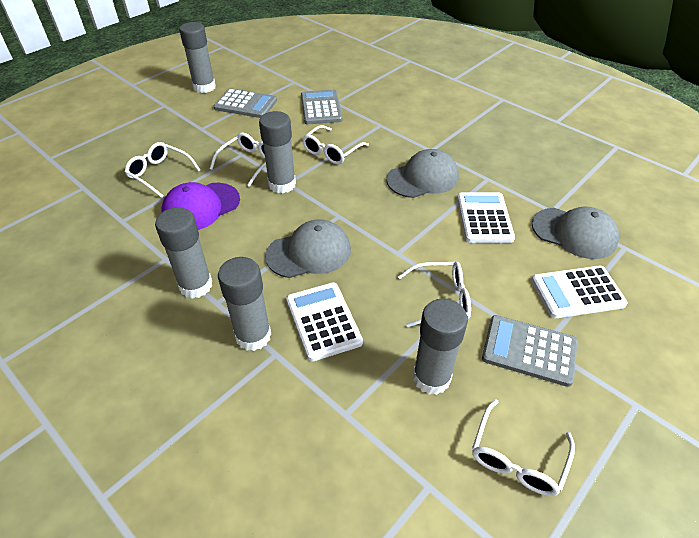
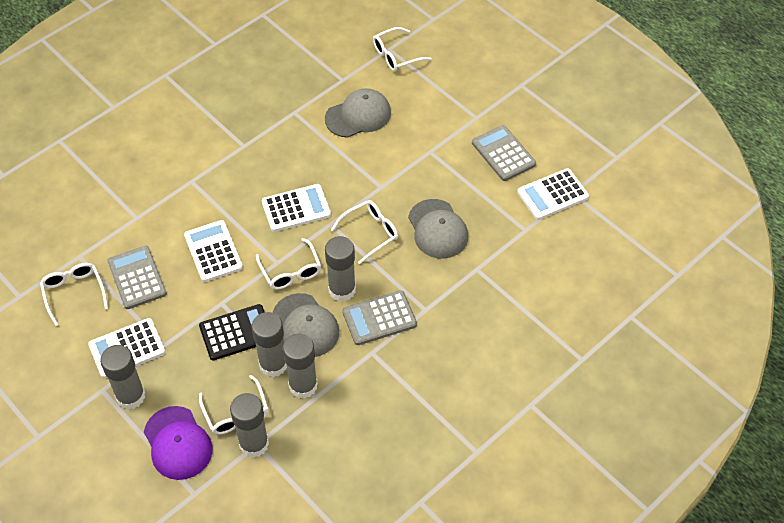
black calculator: 0 -> 1
white calculator: 3 -> 4

